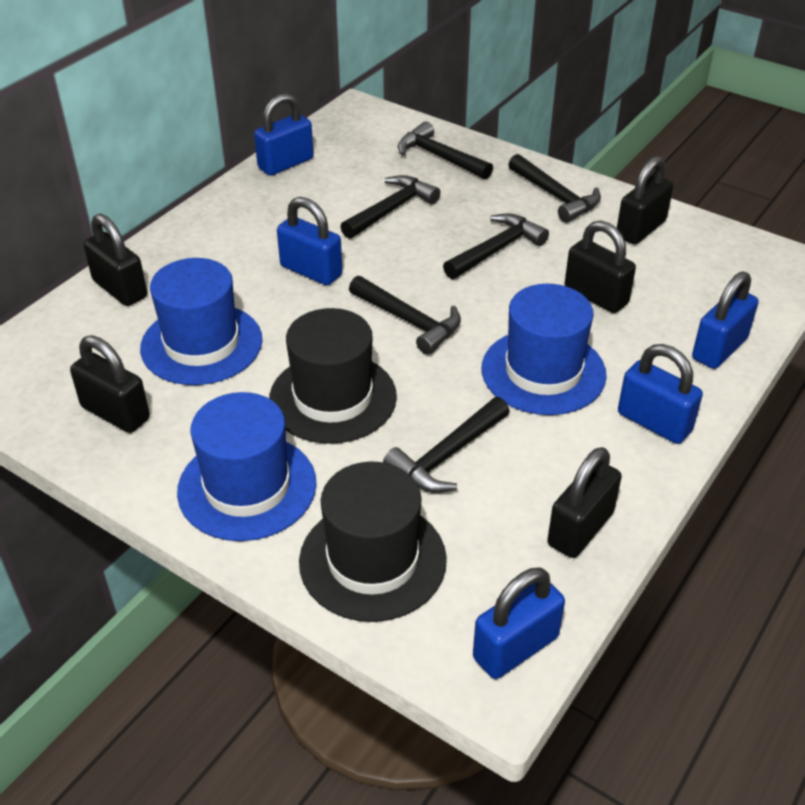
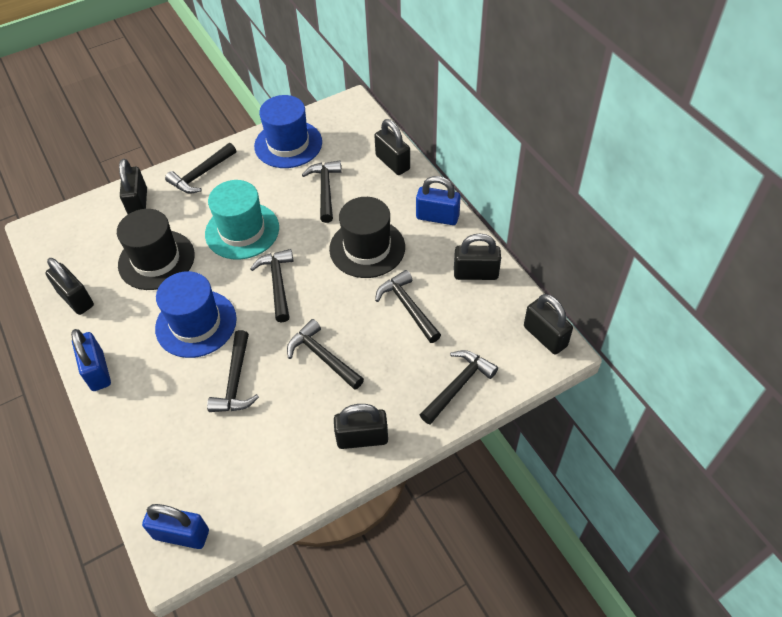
black hammer: 6 -> 7
black padlock: 5 -> 6
blue hat: 3 -> 2
blue padlock: 5 -> 3
turquoise hat: 0 -> 1

